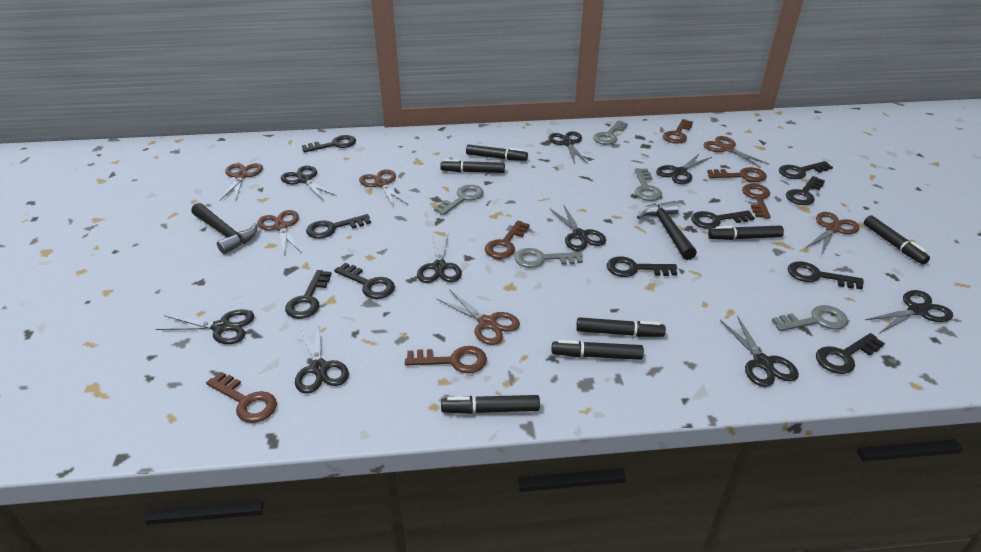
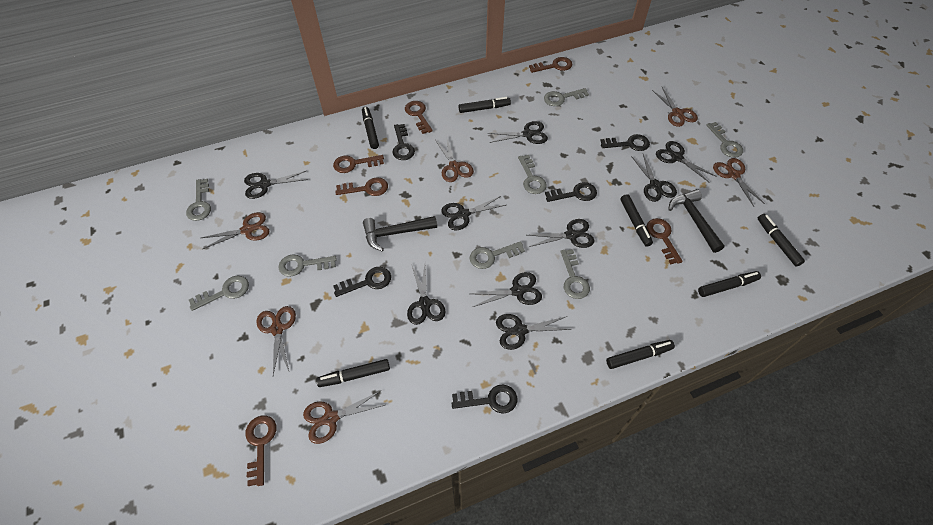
black key: 10 -> 5
grey key: 5 -> 8

